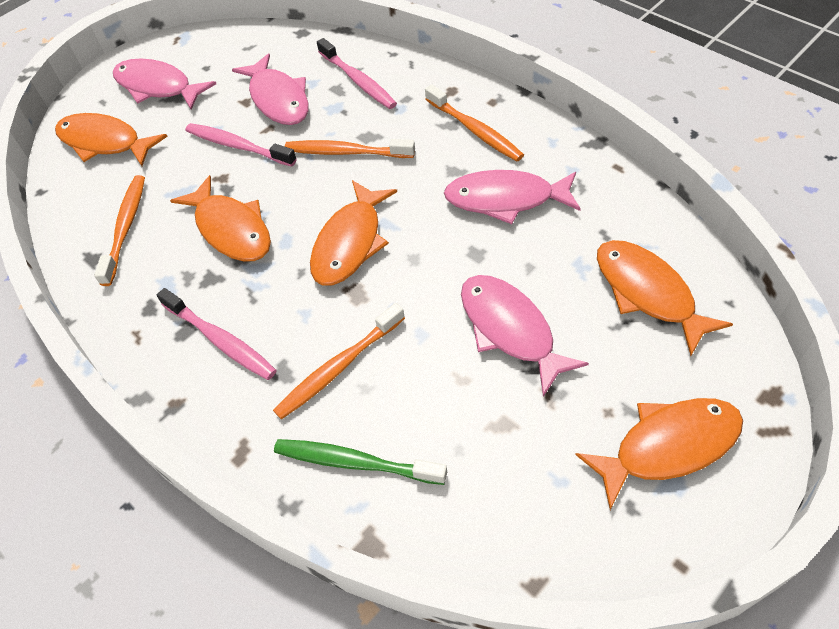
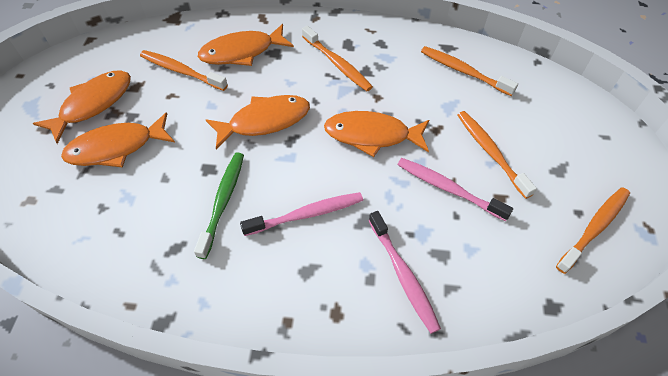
orange toothbrush: 4 -> 5
pink fish: 4 -> 0

